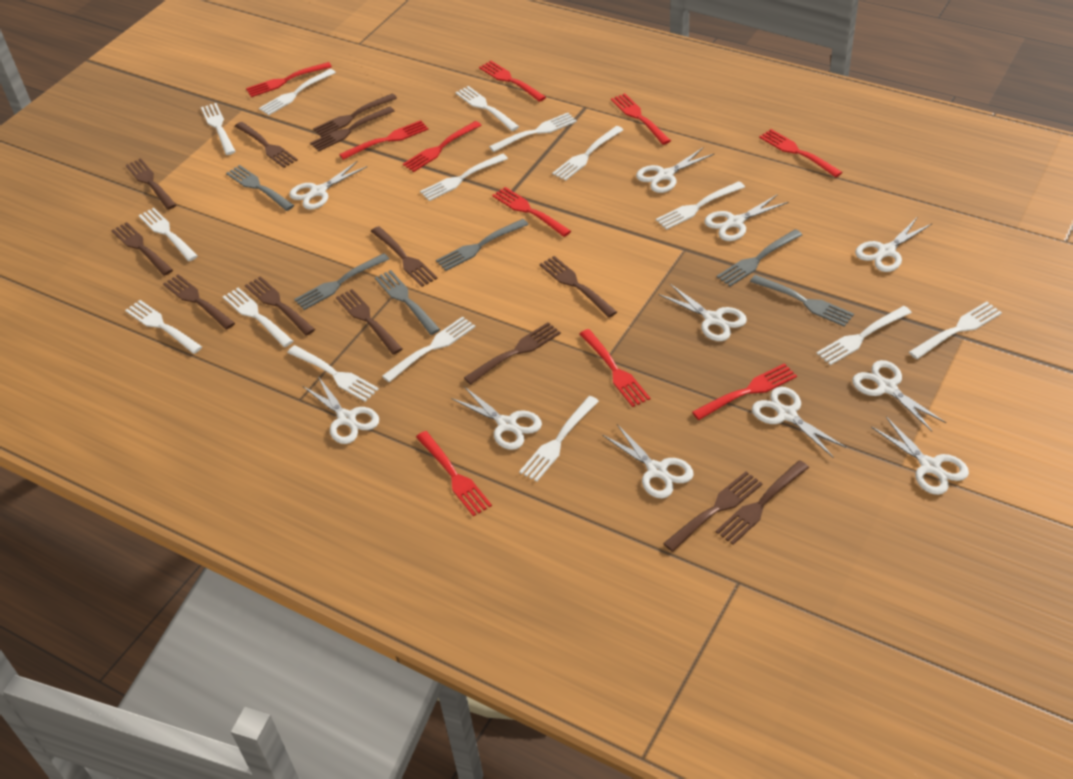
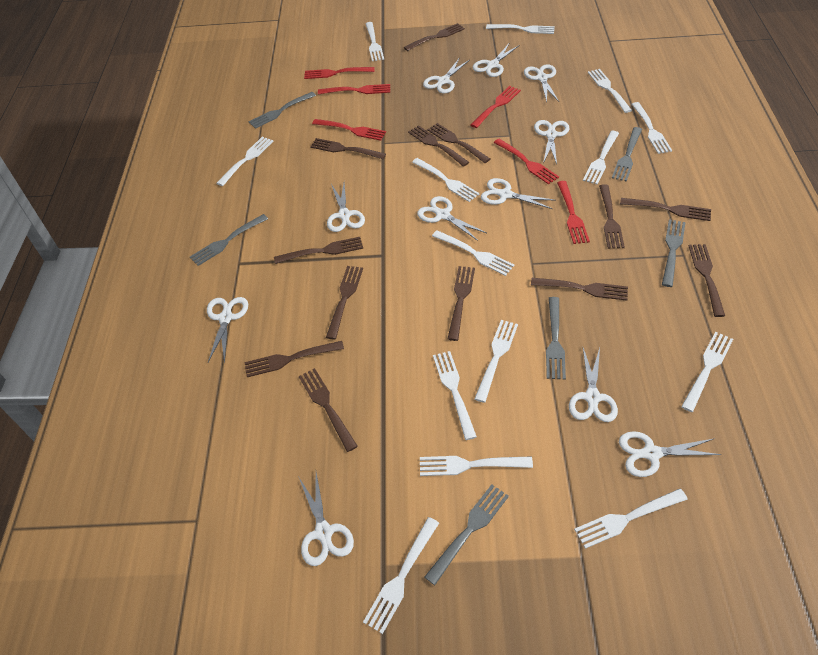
red fork: 10 -> 6
white fork: 15 -> 14

